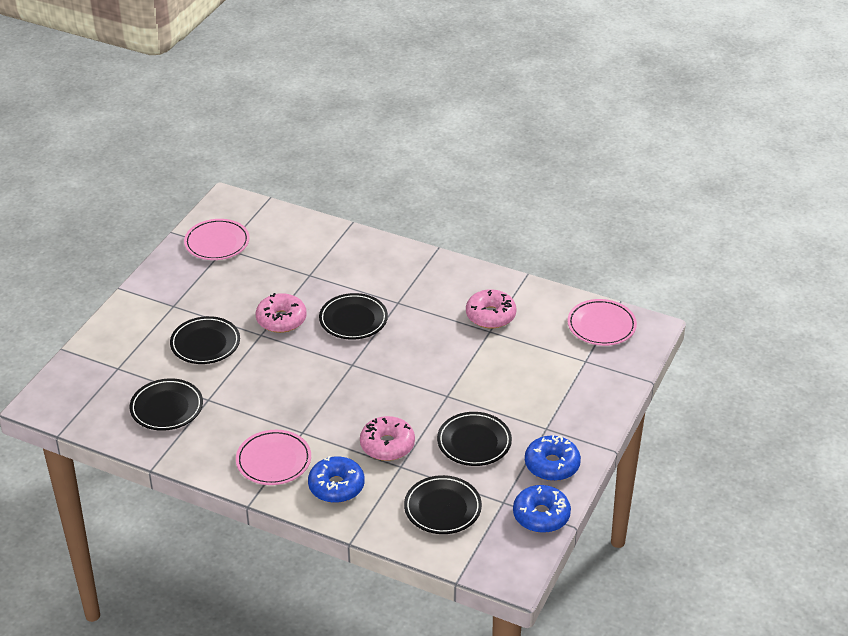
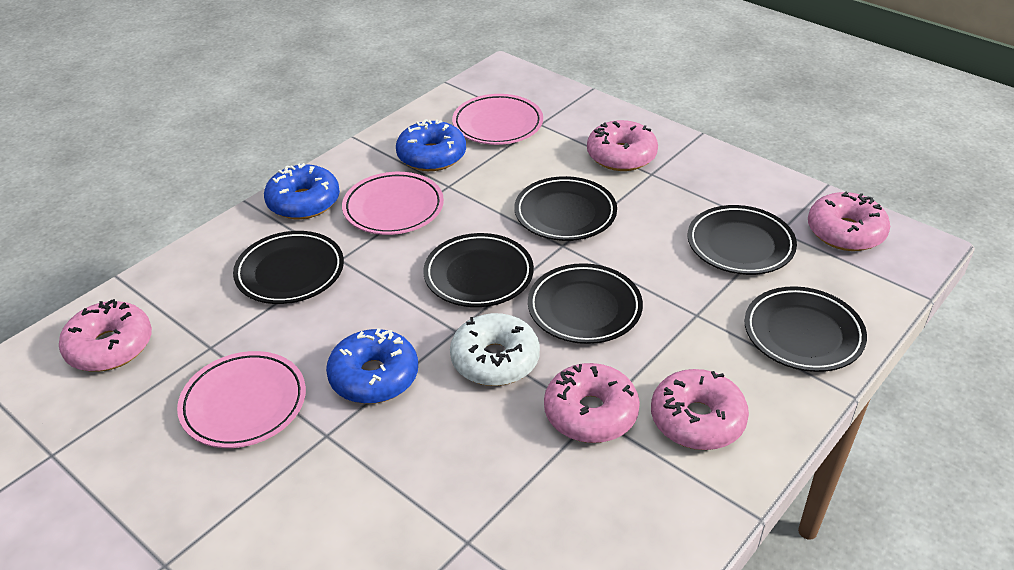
black plate: 5 -> 6
pink donut: 3 -> 5
white donut: 0 -> 1

